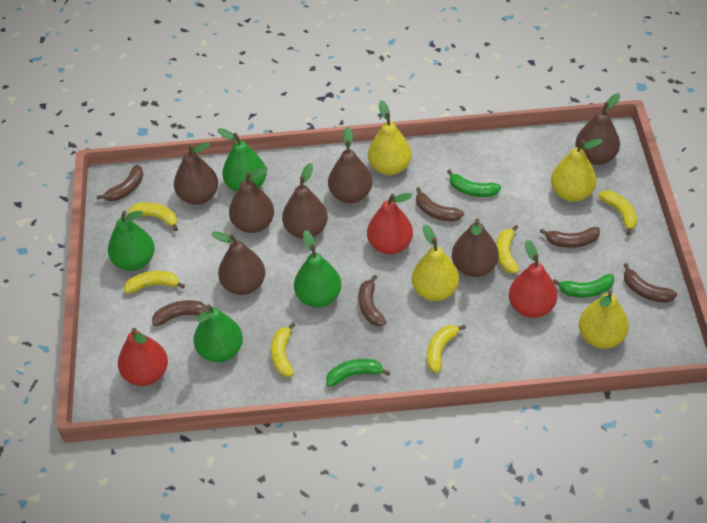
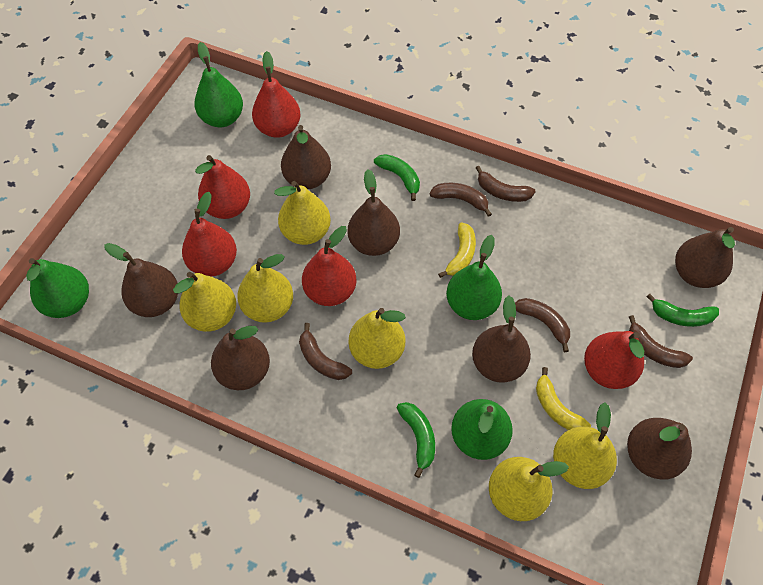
brown banana: 6 -> 5
red pear: 3 -> 5
yellow banana: 6 -> 2
yellow pear: 4 -> 6

